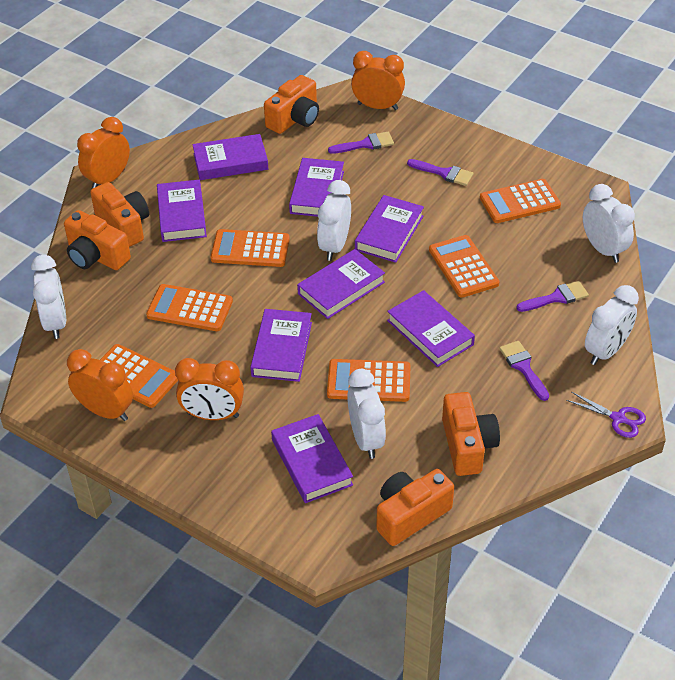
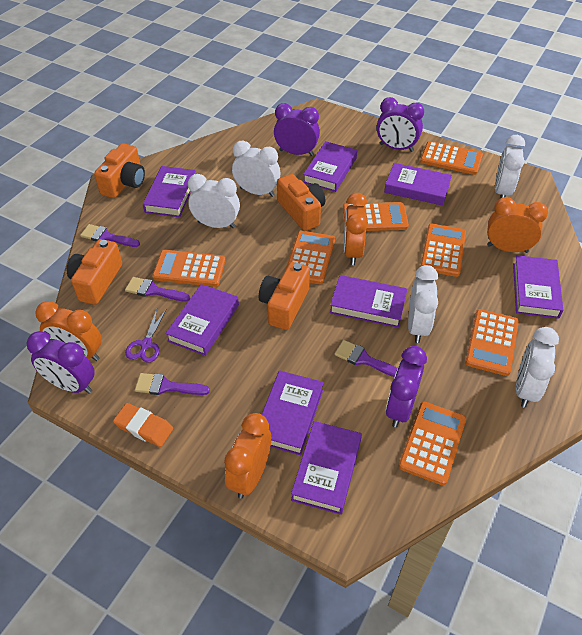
orange calculator: 6 -> 7
orange camera: 5 -> 4
orange eraser: 0 -> 1
purple clock: 0 -> 4

